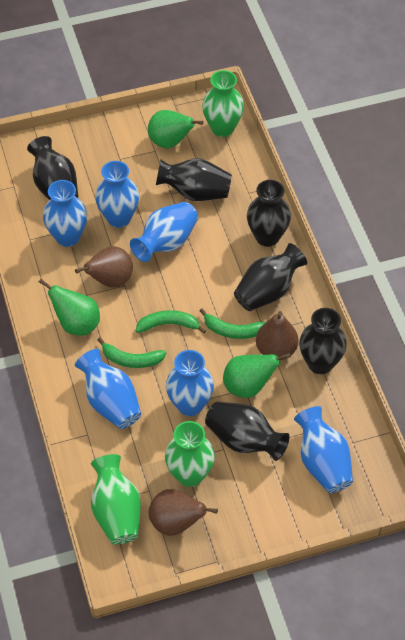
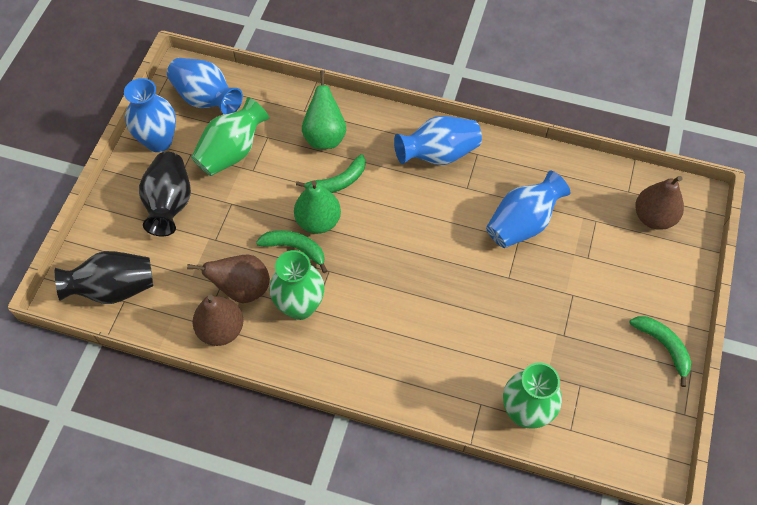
black vase: 6 -> 2
blue vase: 6 -> 4
green pear: 3 -> 2

